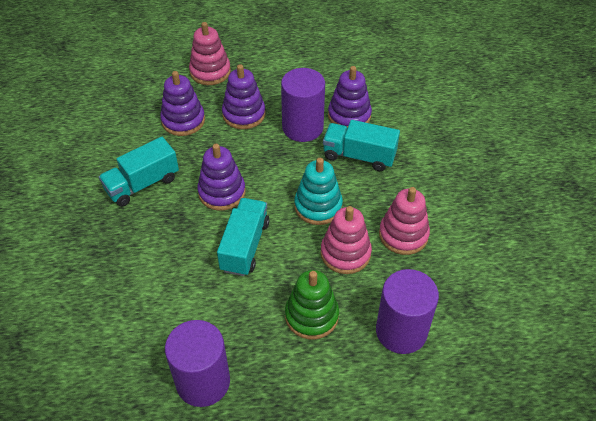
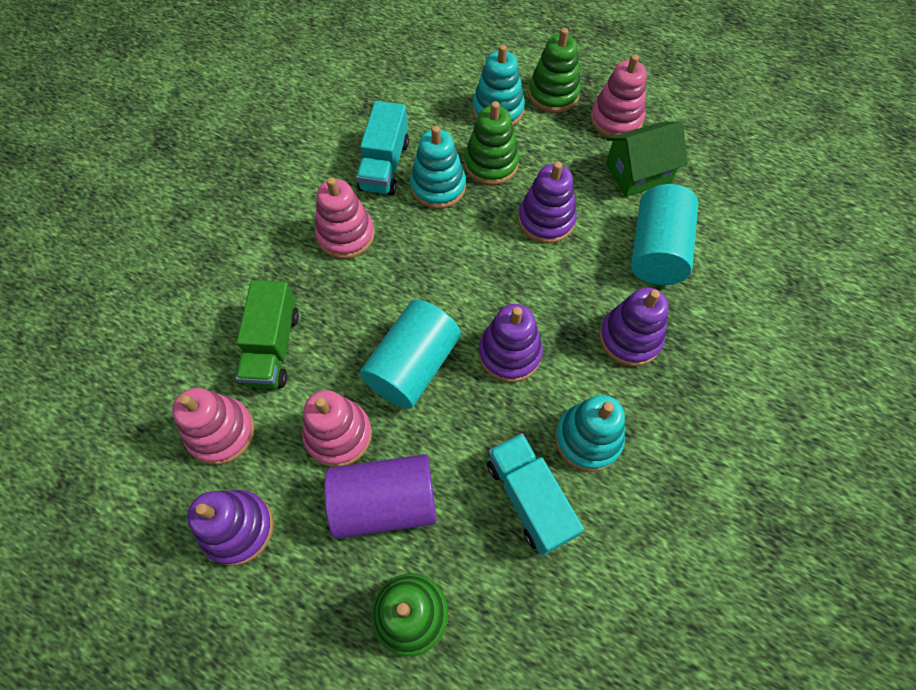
green house: 0 -> 1
green stacking toy: 1 -> 3
green truck: 0 -> 1
pink stacking toy: 3 -> 4
purple cylinder: 3 -> 1
turquoise cylinder: 0 -> 2
turquoise stacking toy: 1 -> 3
turquoise truck: 3 -> 2

